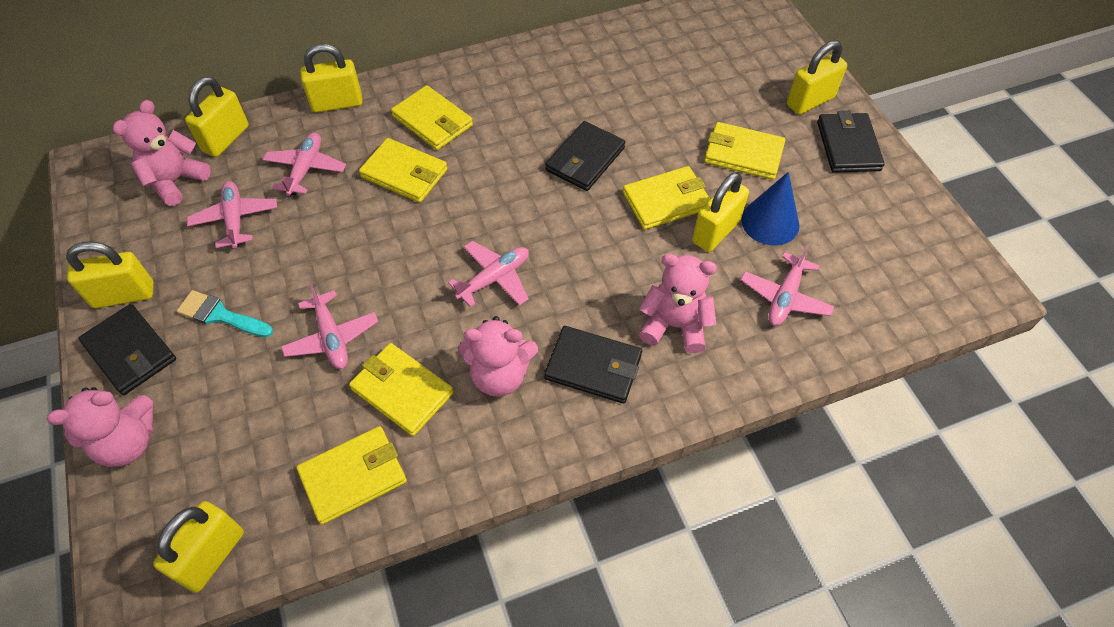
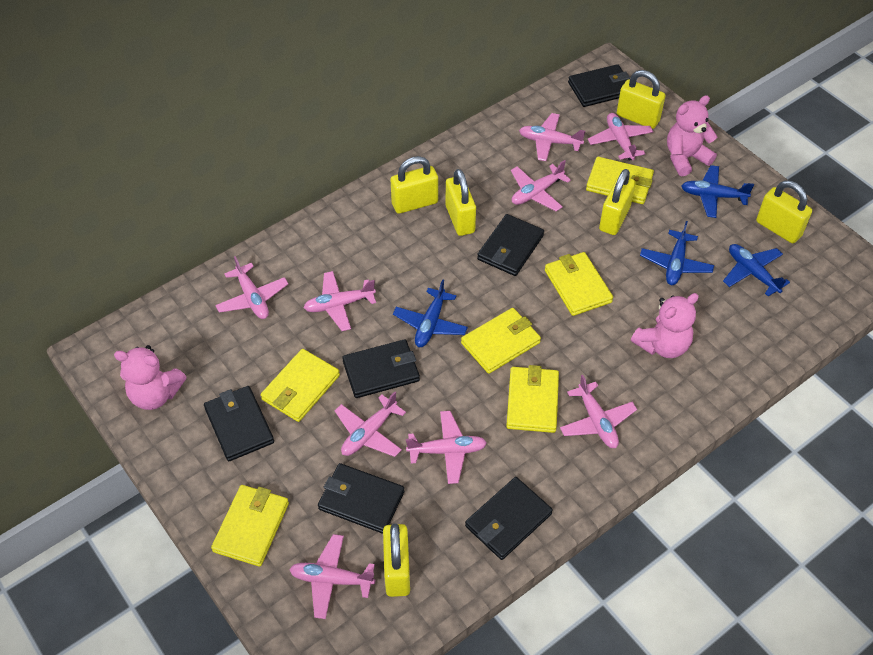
black wallet: 4 -> 6
blue cone: 1 -> 0
blue plane: 0 -> 4
pink plane: 5 -> 9
pink teddy bear: 4 -> 3
turquoise brush: 1 -> 0

